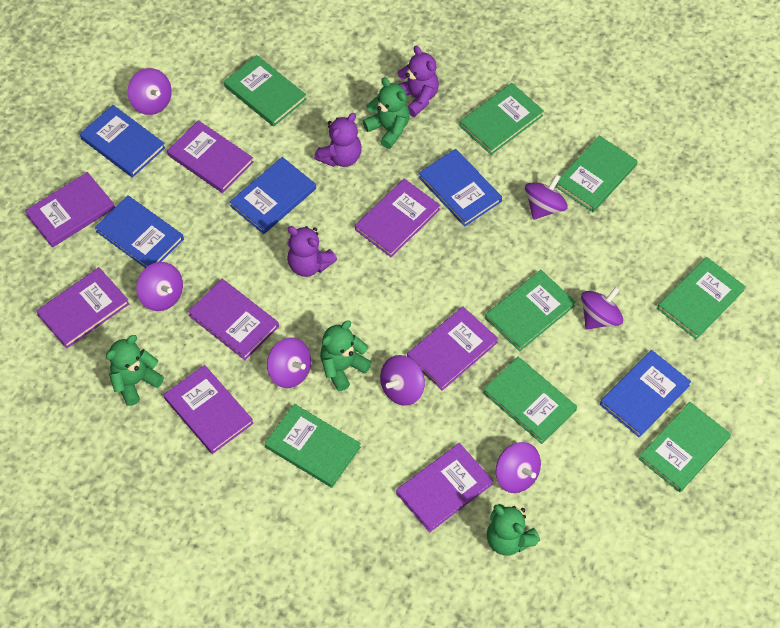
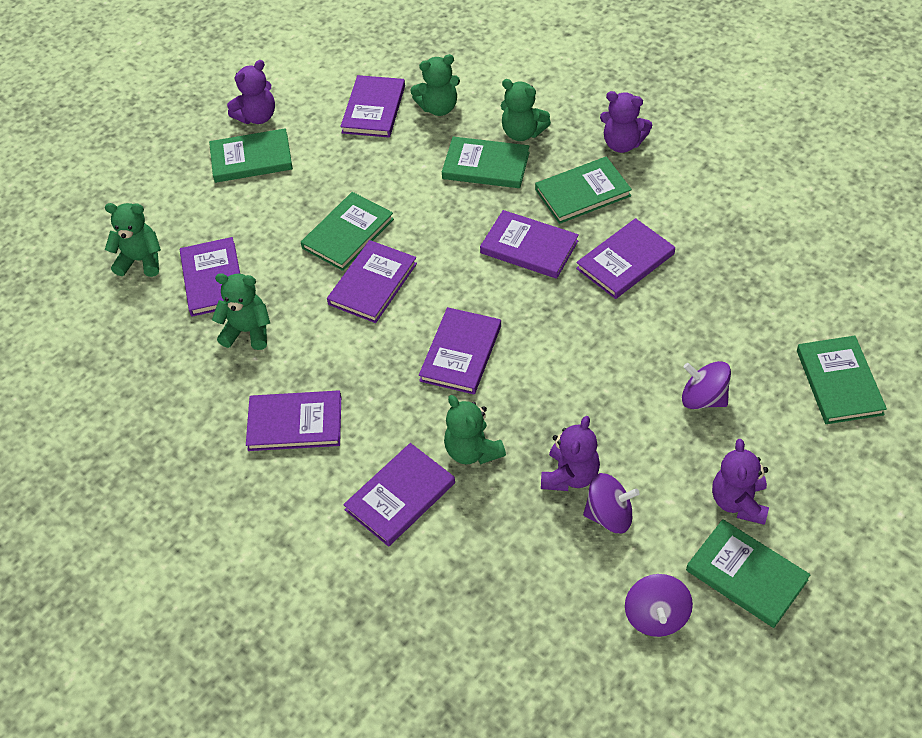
blue book: 5 -> 0
green book: 8 -> 6
green teddy bear: 4 -> 5
purple spinning top: 7 -> 3
purple teddy bear: 3 -> 4

